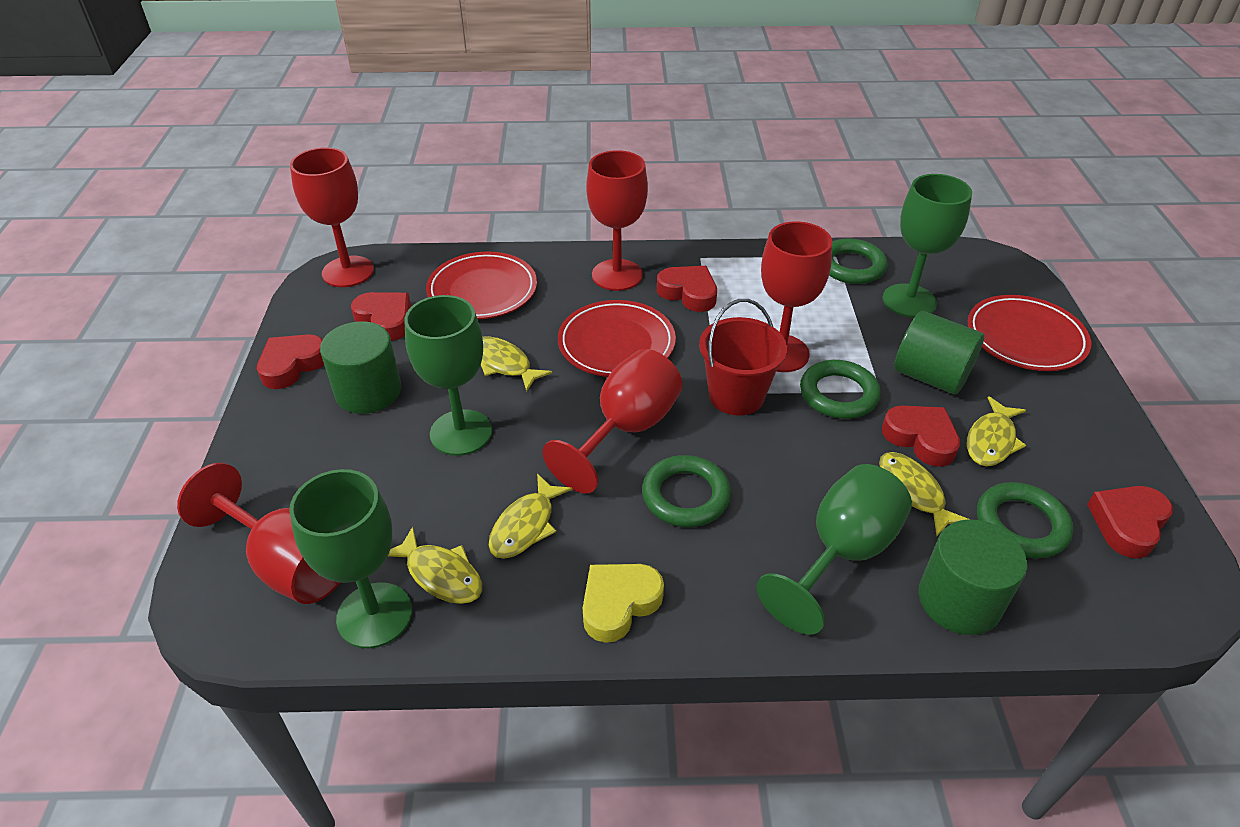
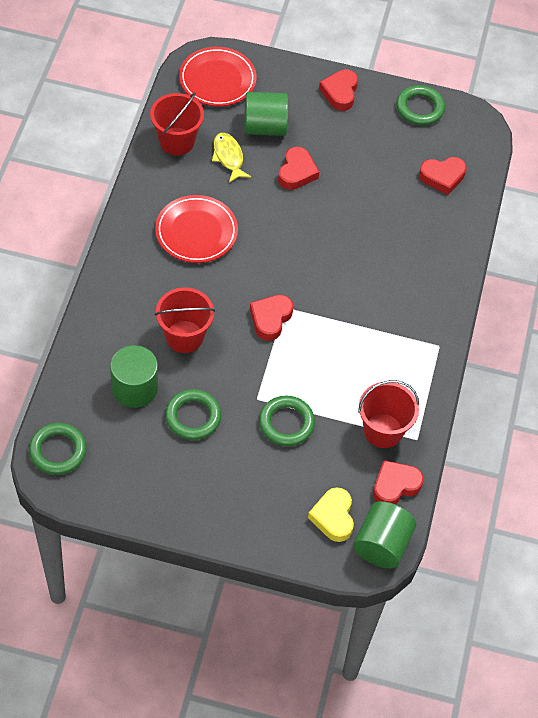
green goblet: 4 -> 0
red bucket: 1 -> 3
red goblet: 5 -> 0
red plate: 3 -> 2
yellow fish: 5 -> 1

